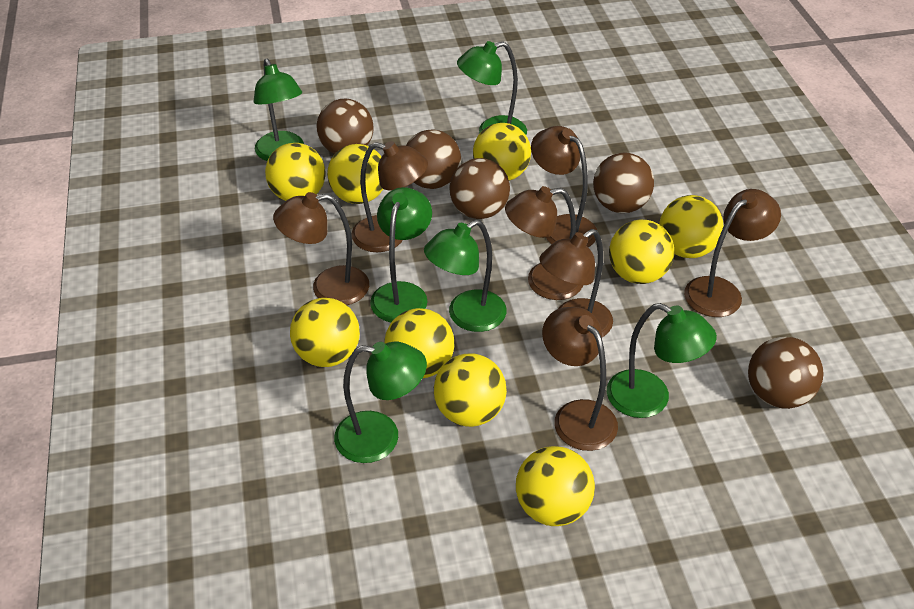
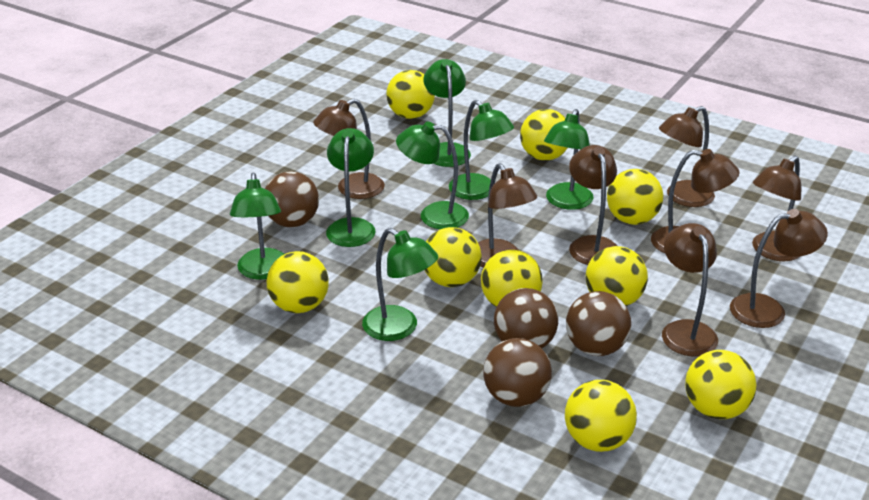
brown ball: 5 -> 4
brown lamp: 7 -> 8
green lamp: 6 -> 7

